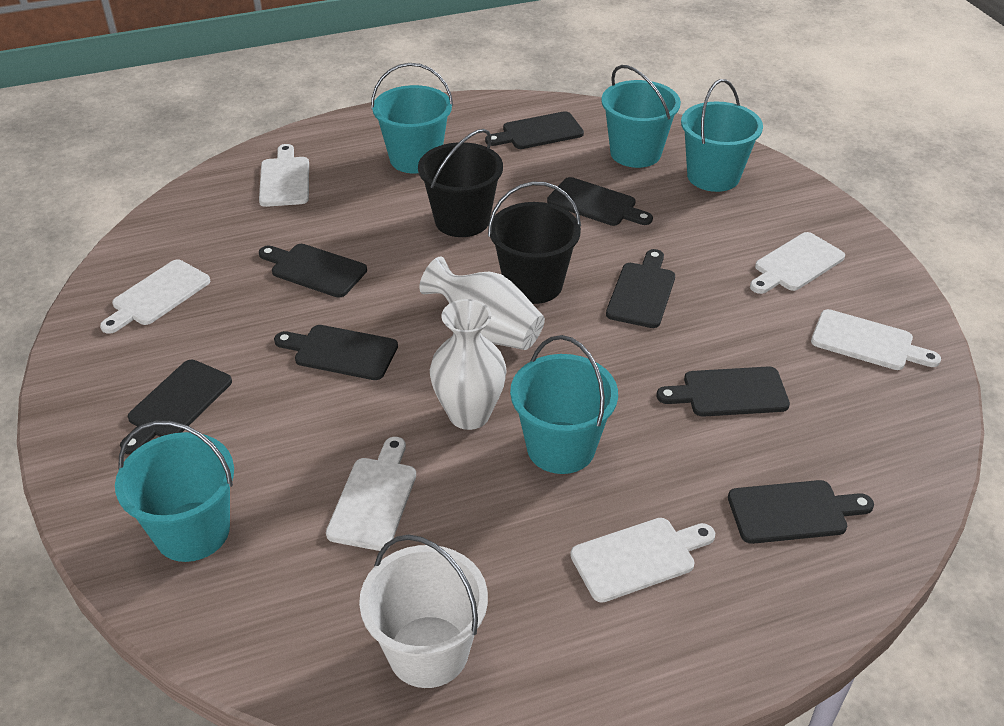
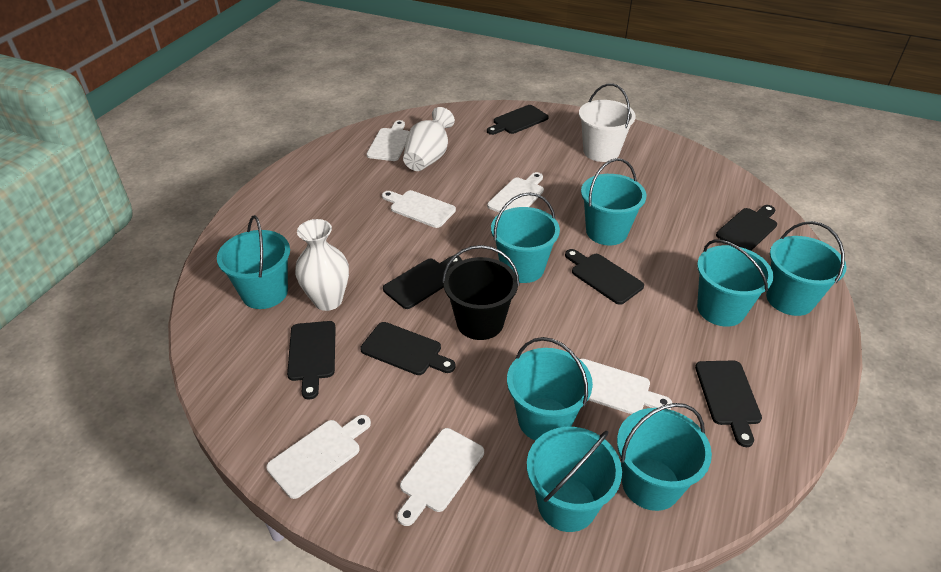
black bucket: 2 -> 1
black cutting board: 8 -> 7
turquoise bucket: 5 -> 8

